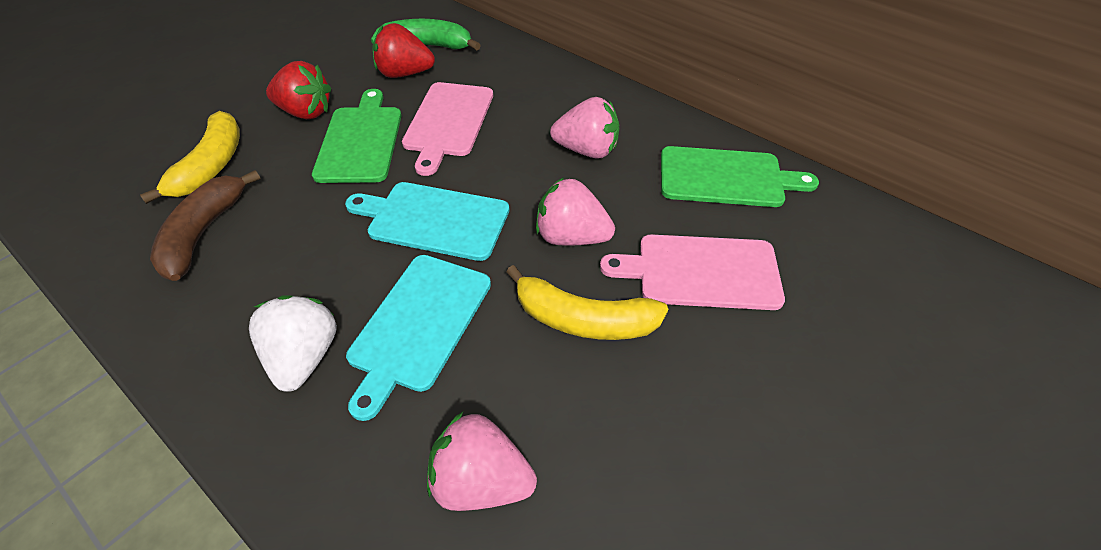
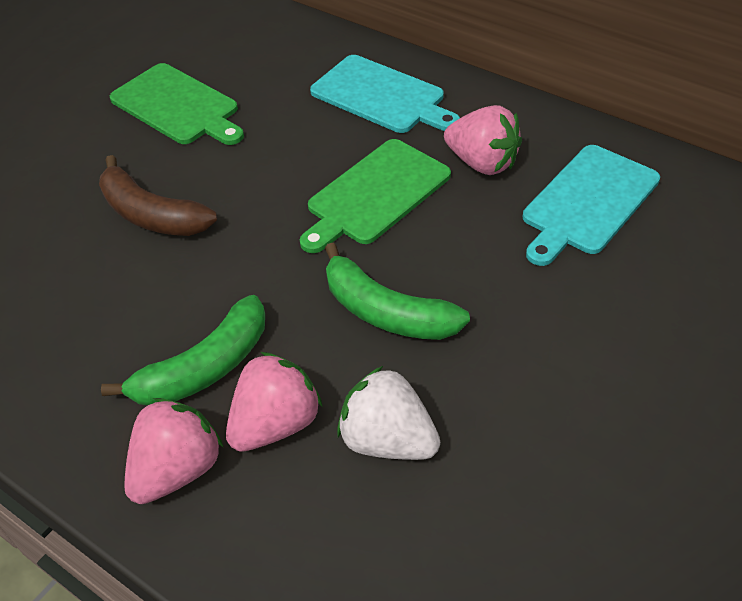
green banana: 1 -> 2
pink cutting board: 2 -> 0
red strawberry: 2 -> 0
yellow banana: 2 -> 0

